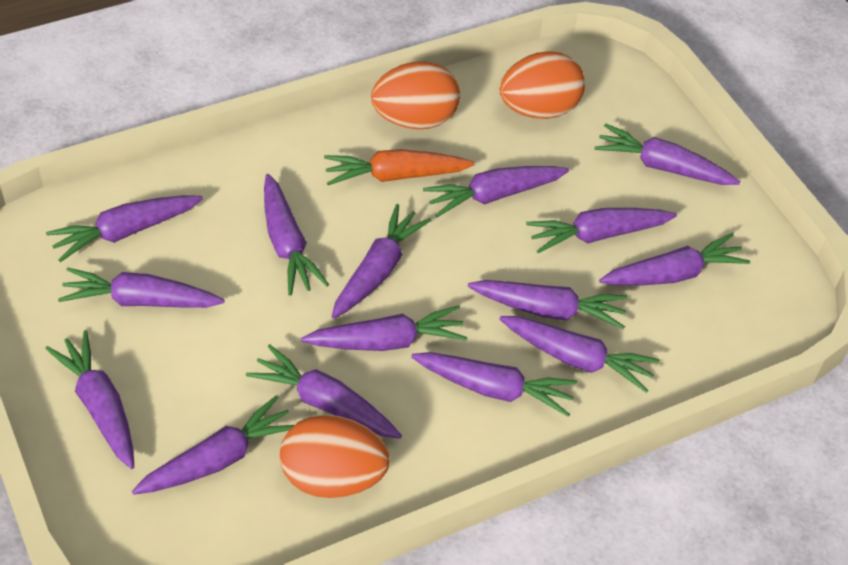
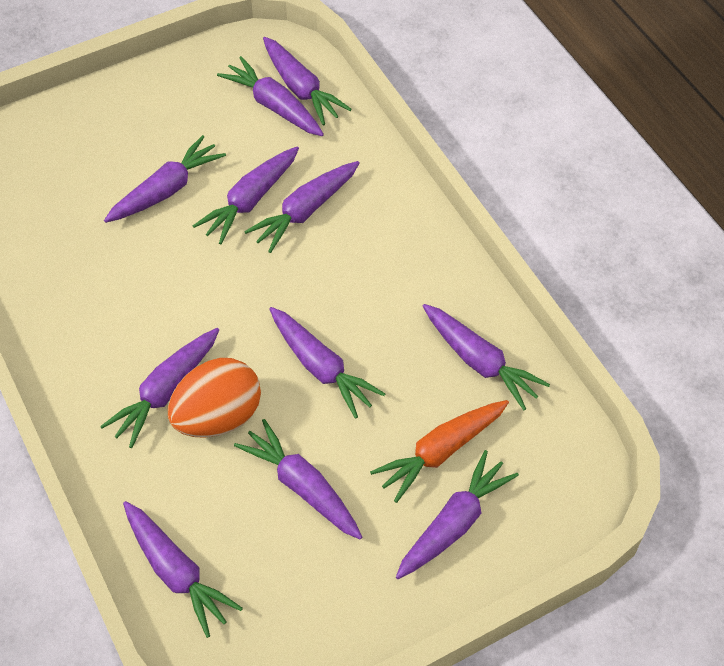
orange egg: 3 -> 1
purple carrot: 15 -> 11

